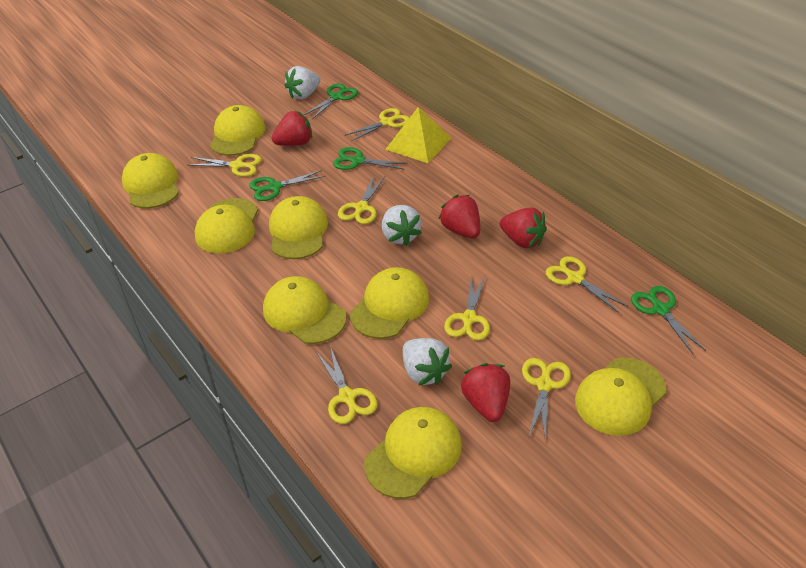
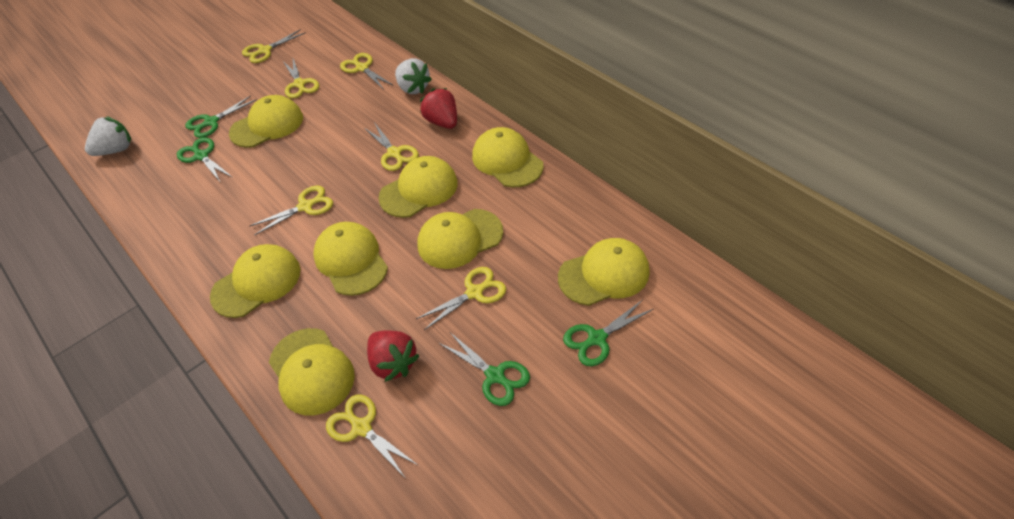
red strawberry: 4 -> 2
white strawberry: 3 -> 2
yellow pyramid: 1 -> 0

